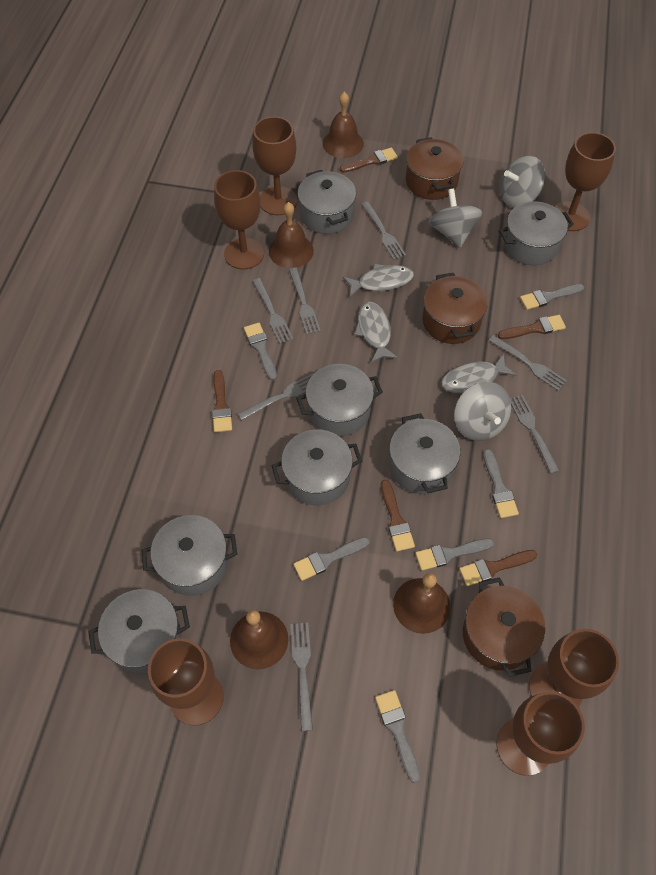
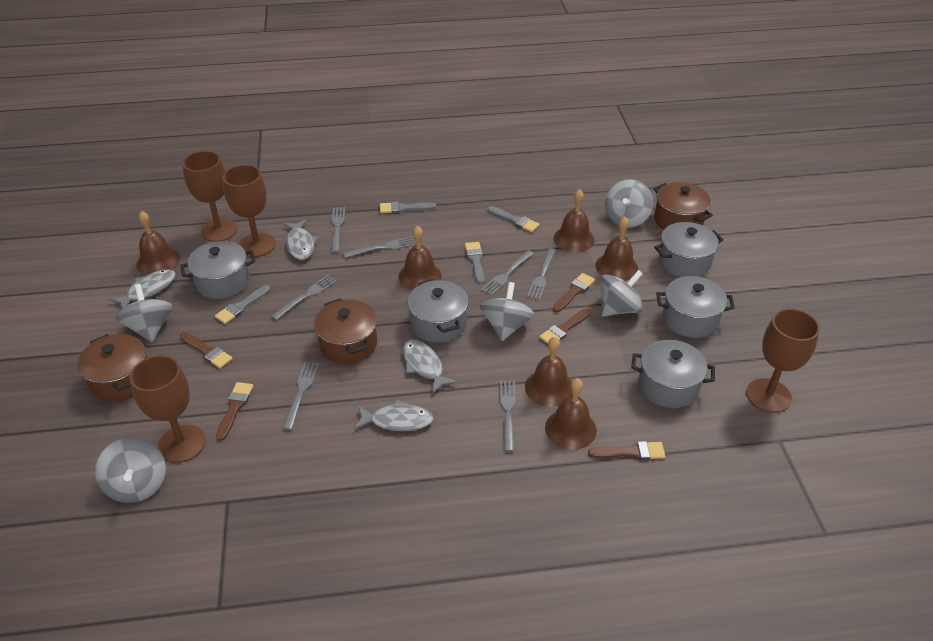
brown bell: 4 -> 6
brown goblet: 6 -> 4
grey brush: 6 -> 4
grey fish: 3 -> 4
grey pot: 7 -> 5
grey spinning top: 3 -> 5

